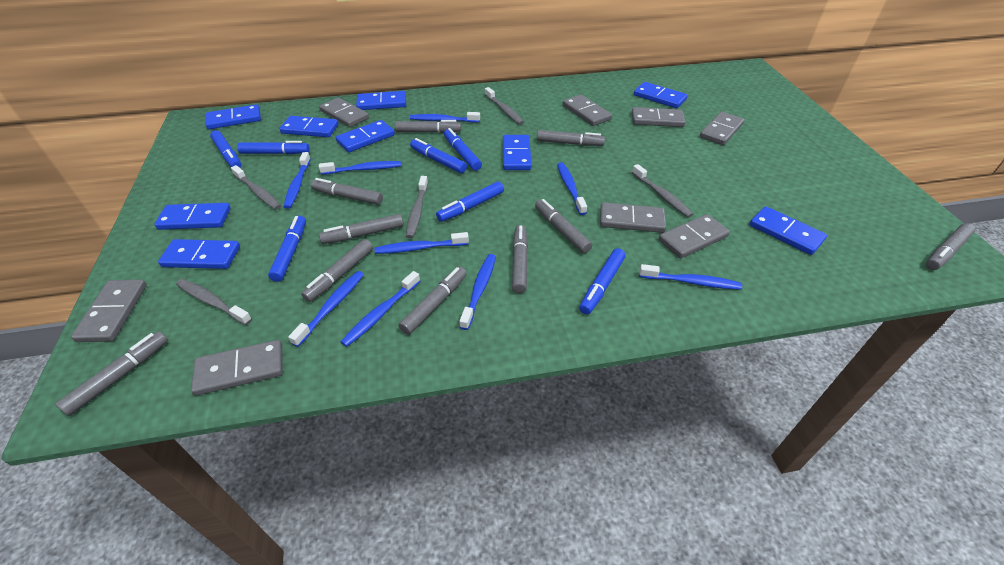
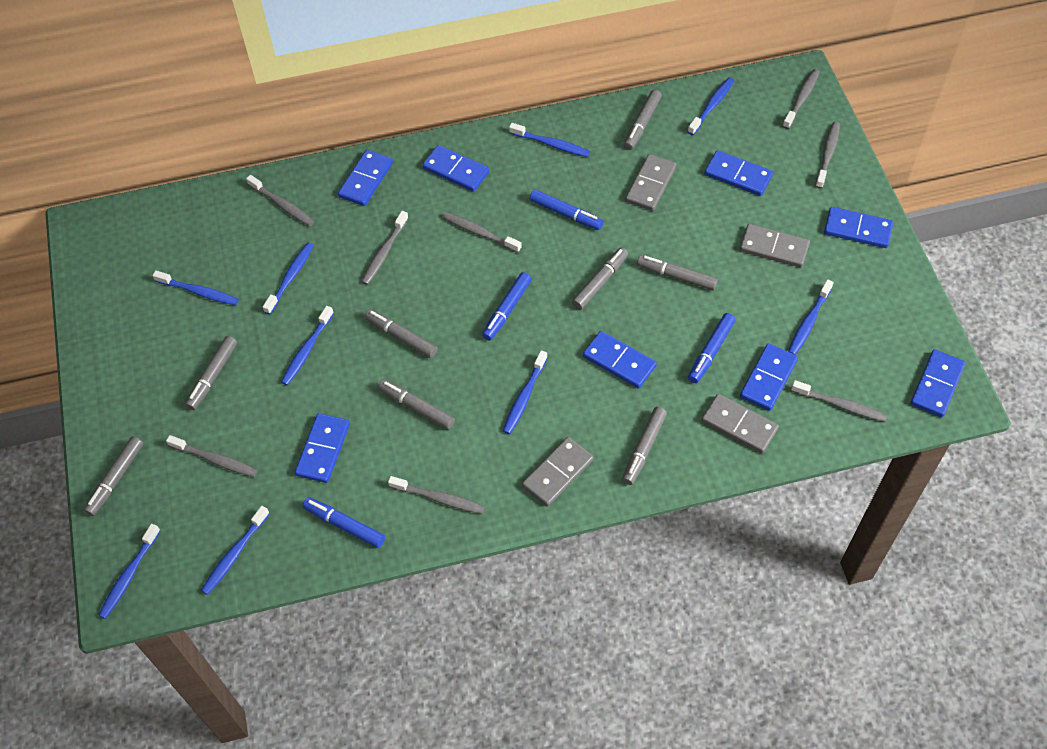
blue domino: 9 -> 8
blue marker: 7 -> 4
grey domino: 8 -> 4
grey marker: 10 -> 8
grey toothbrush: 5 -> 8

